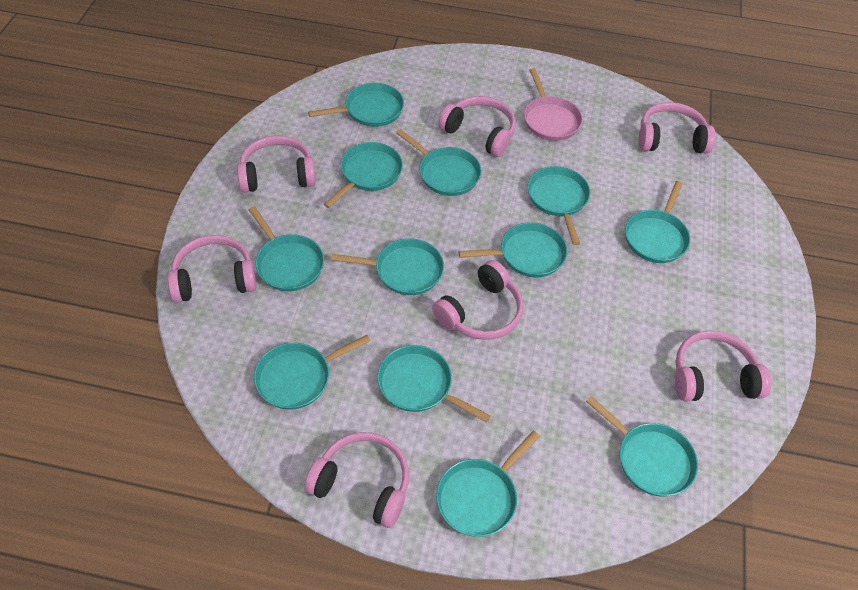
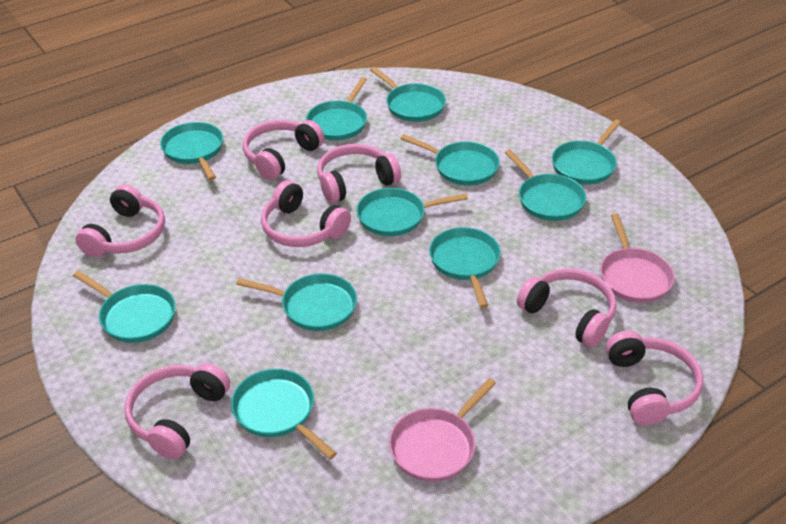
pink pan: 1 -> 2
turquoise pan: 12 -> 11

